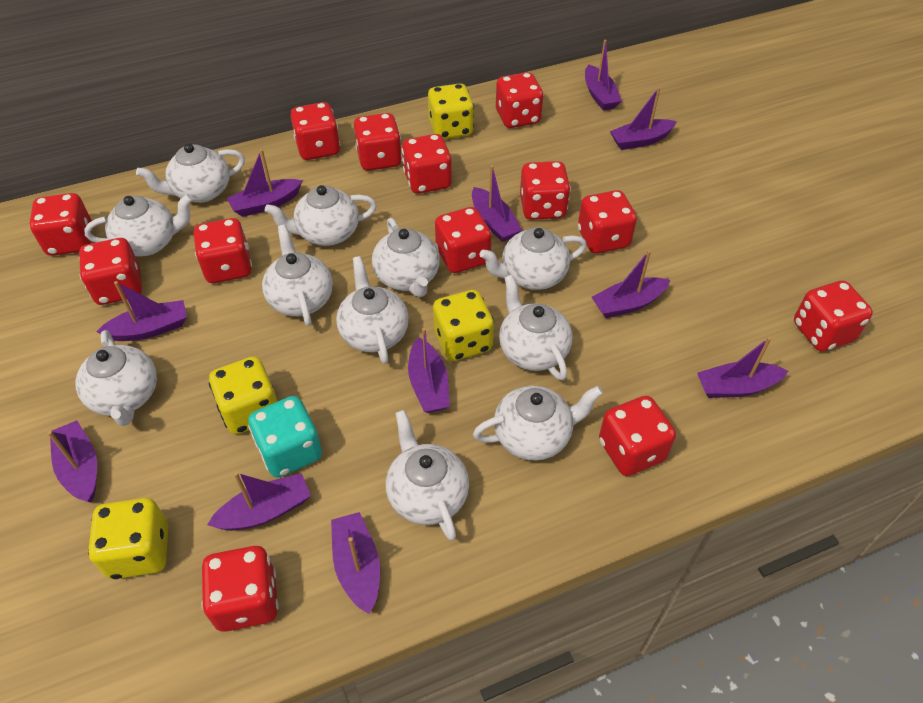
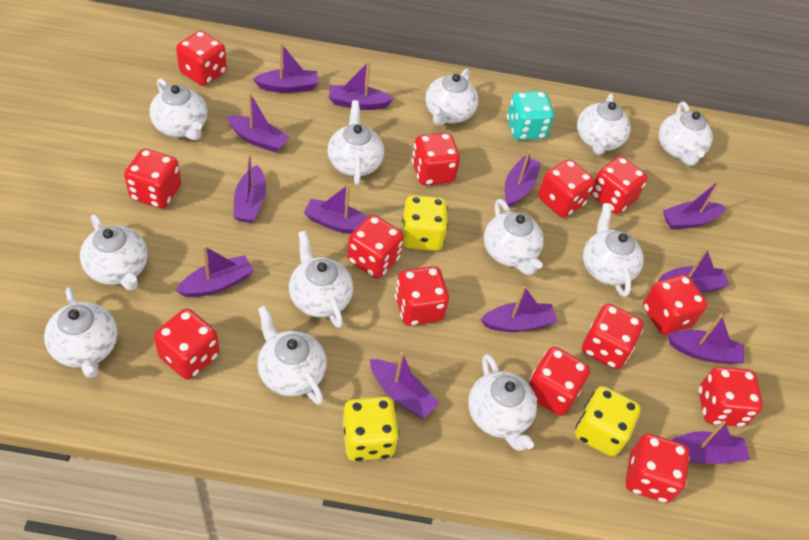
purple boat: 11 -> 13
white teapot: 11 -> 12
yellow dice: 4 -> 3

